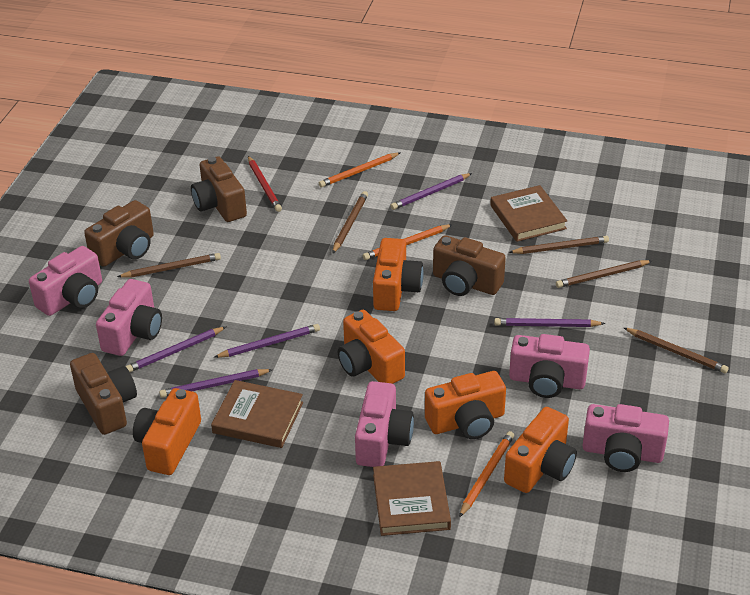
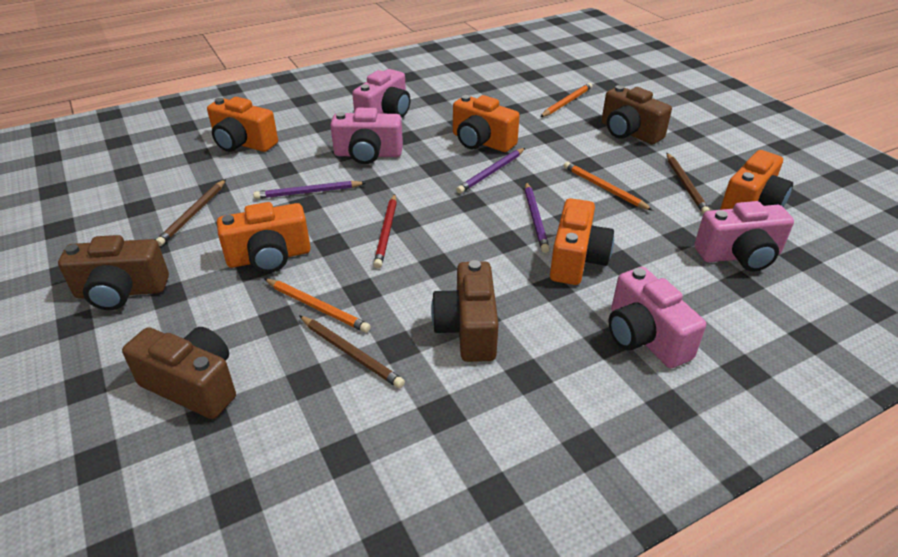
brown book: 3 -> 0
brown pencil: 5 -> 3
pink camera: 5 -> 4
purple pencil: 5 -> 3

